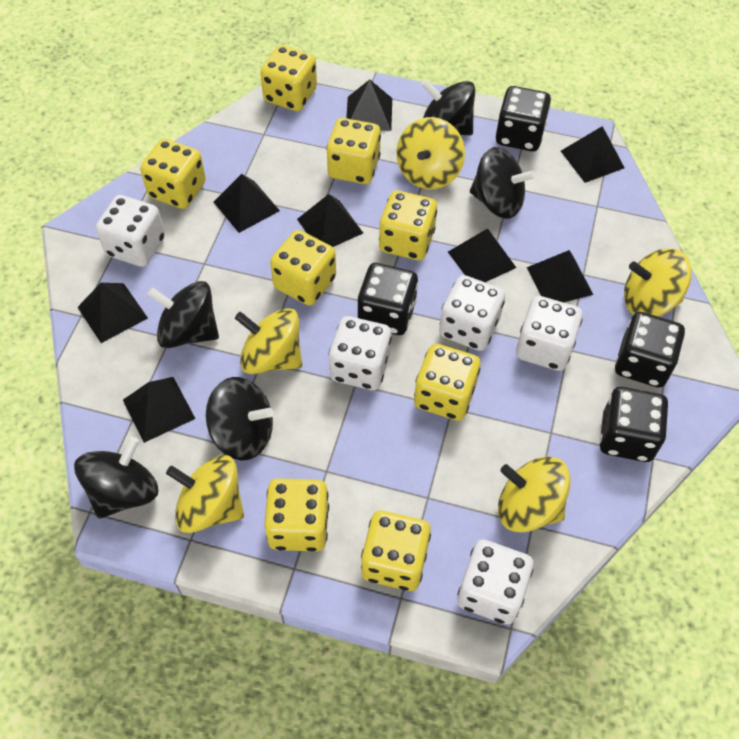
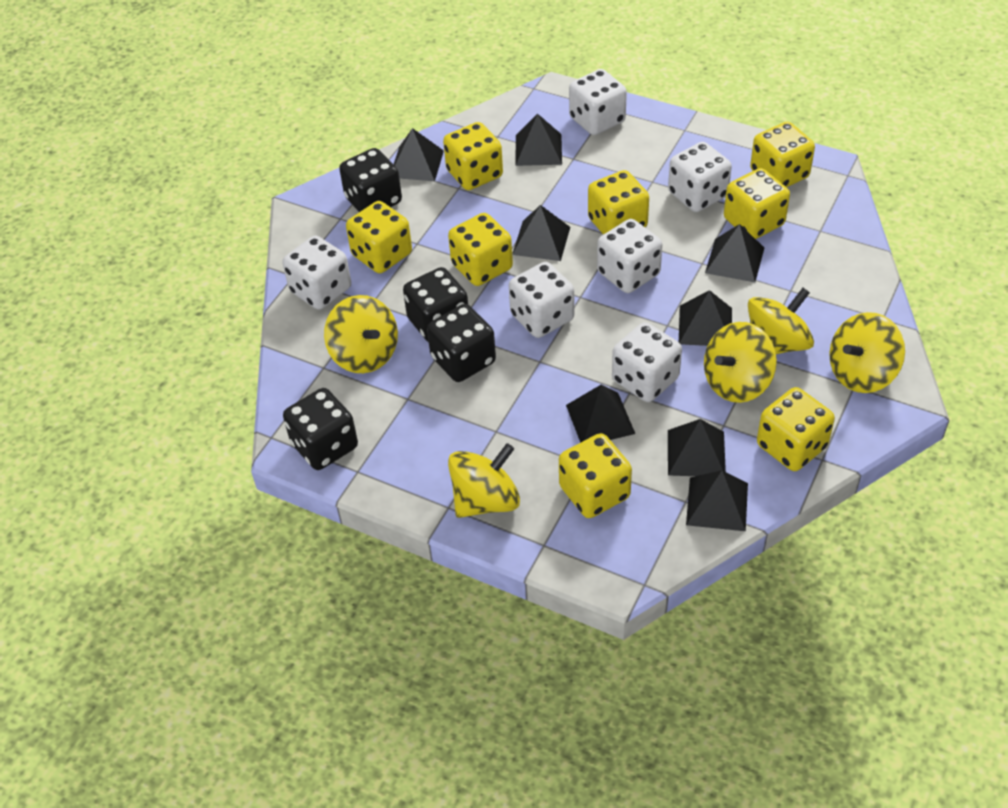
black spinning top: 5 -> 0
white dice: 5 -> 6

